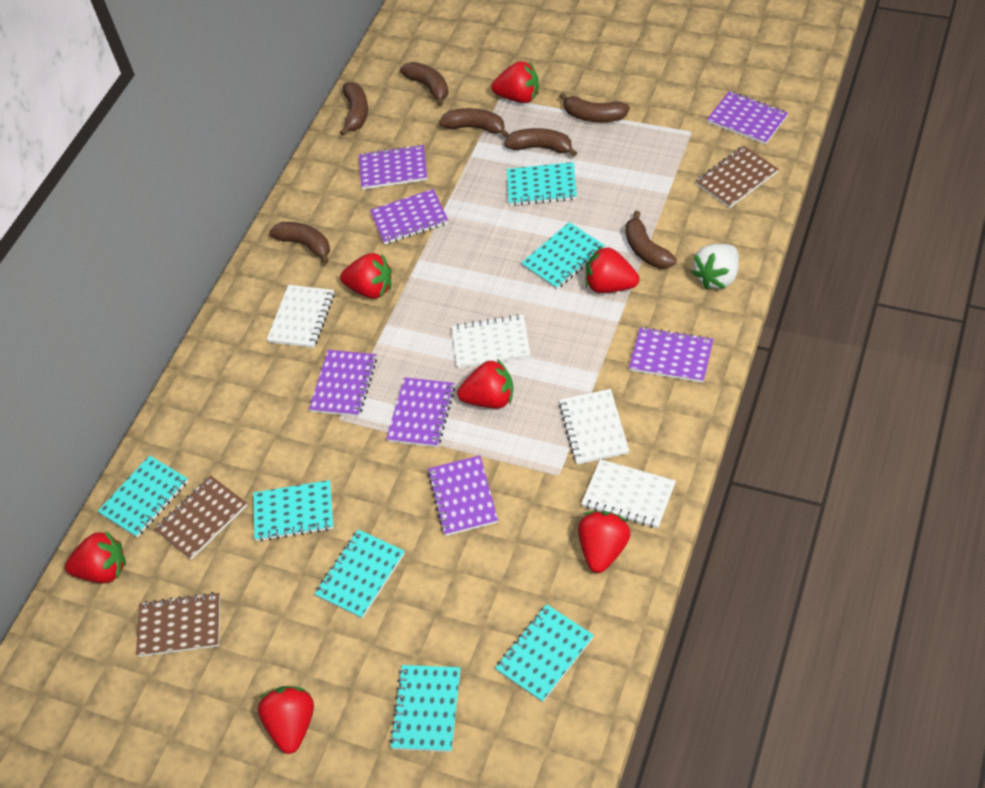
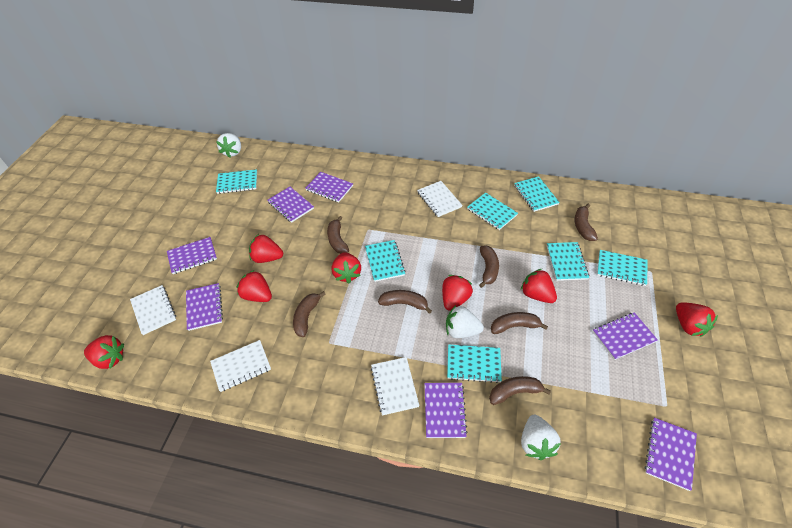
brown notebook: 3 -> 0
white strawberry: 1 -> 3

